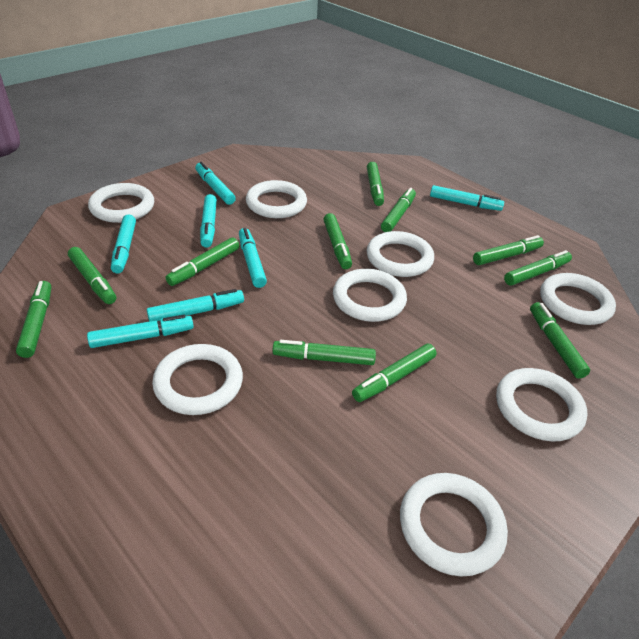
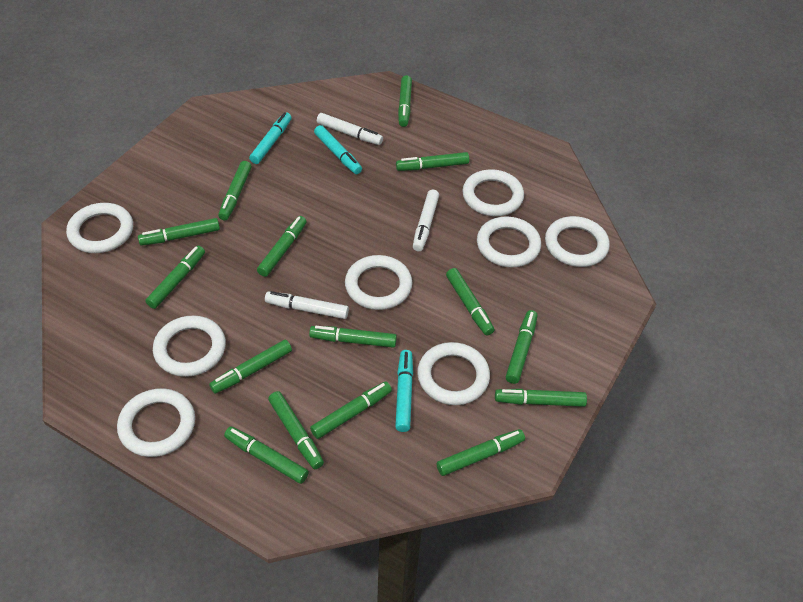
green marker: 11 -> 15
turquoise marker: 7 -> 3
white marker: 0 -> 3

